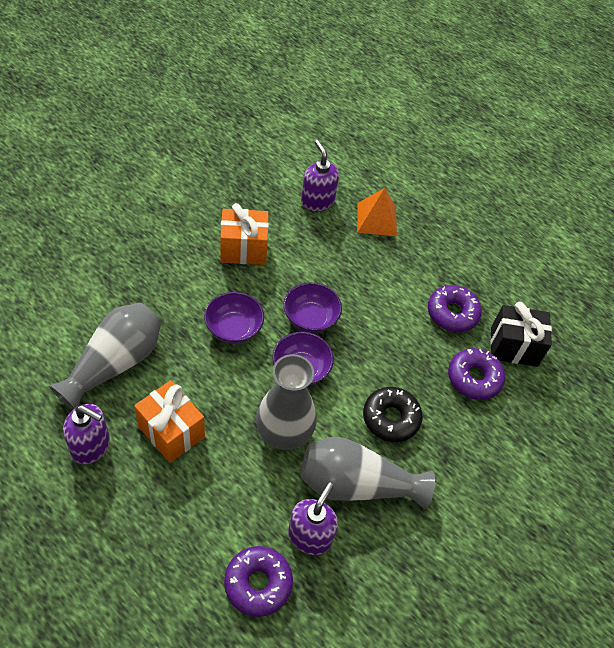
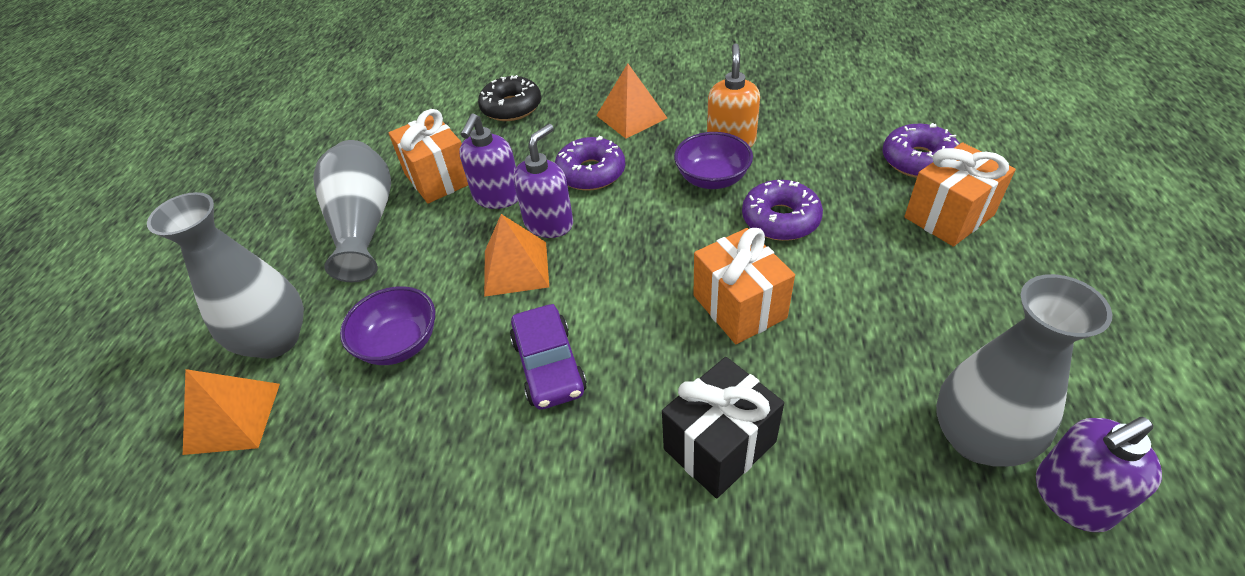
orange gift: 2 -> 3
orange pyramid: 1 -> 3
orange soap dispenser: 0 -> 1
purple bowl: 3 -> 2
purple car: 0 -> 1

